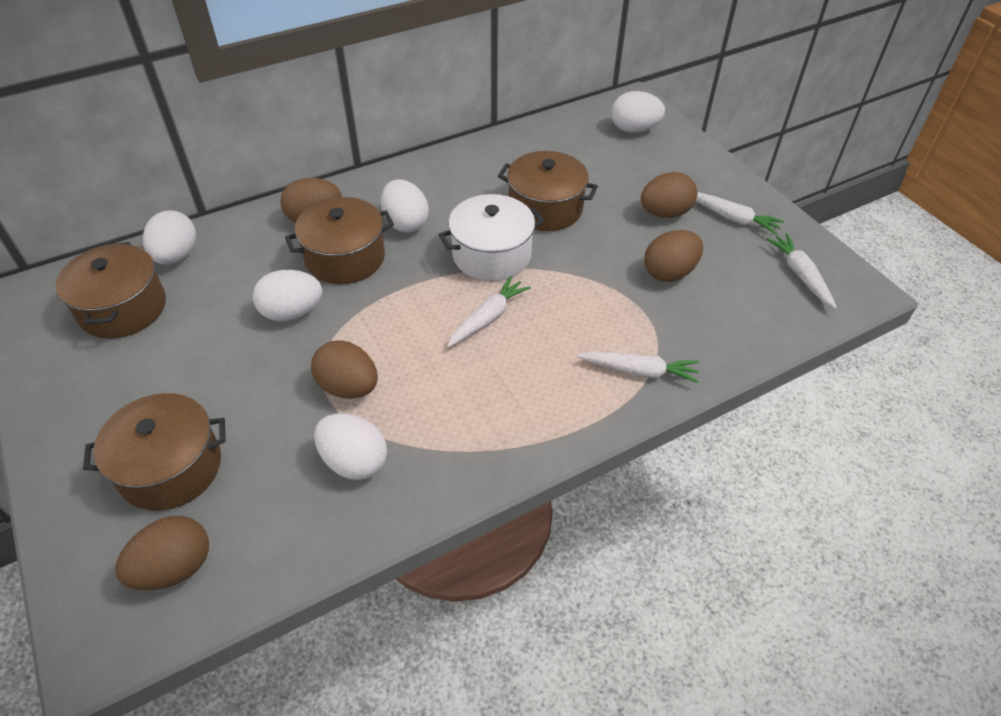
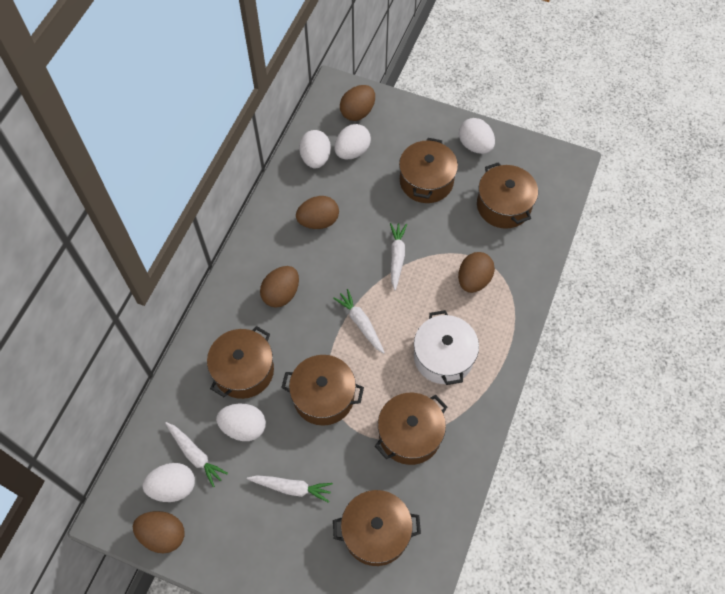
brown pot: 4 -> 6

